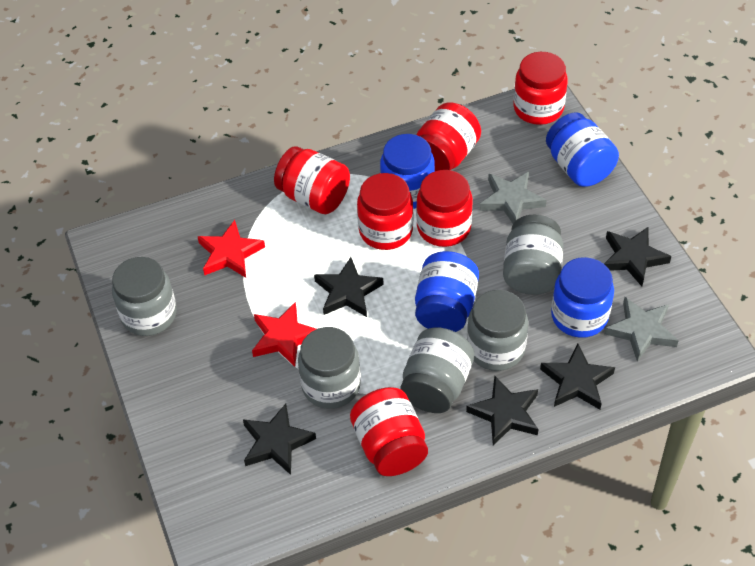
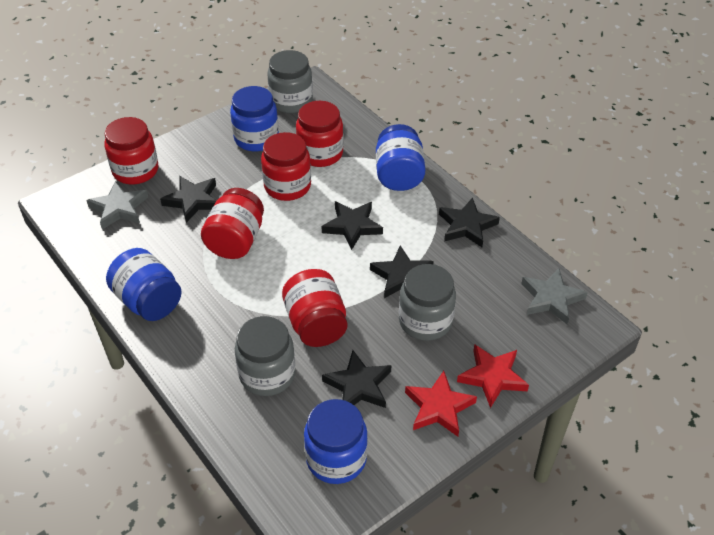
grey jar: 5 -> 3
red jar: 6 -> 5

